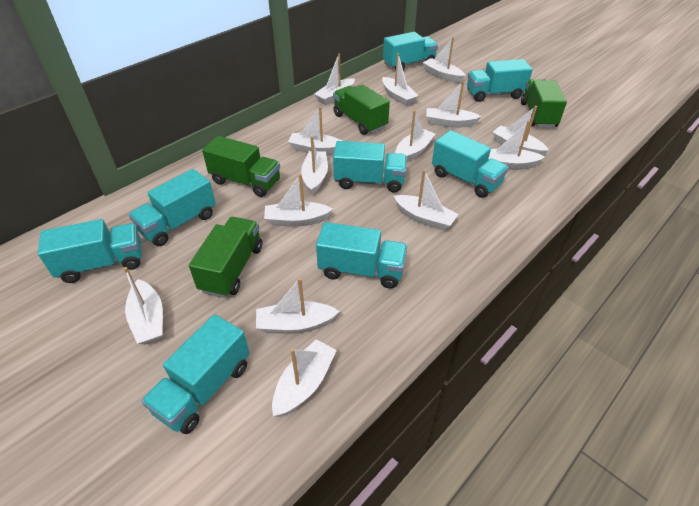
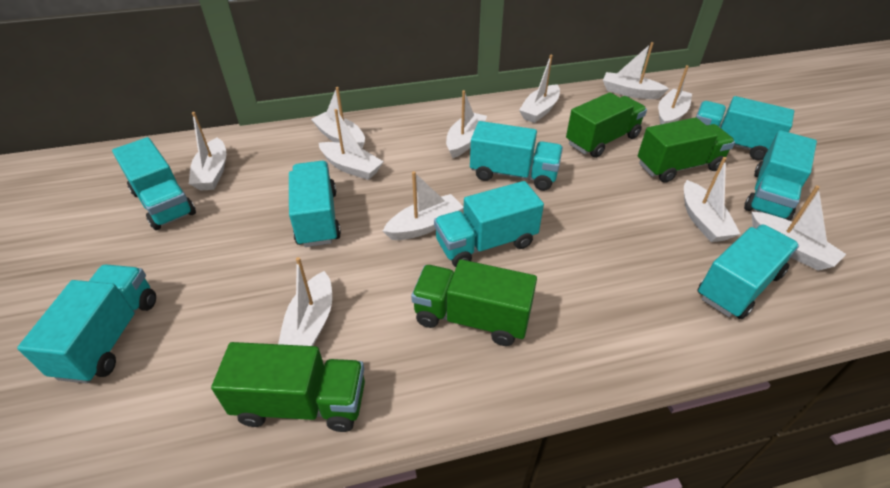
white boat: 14 -> 11

